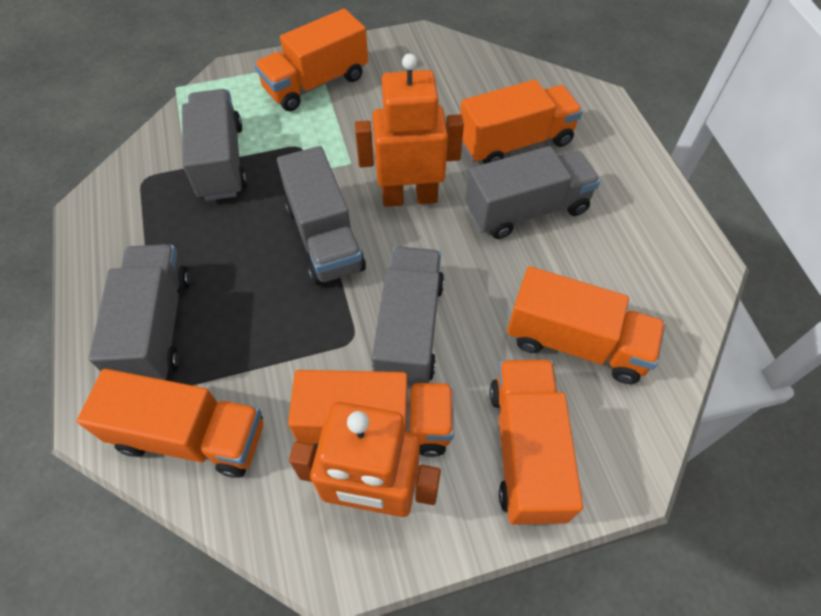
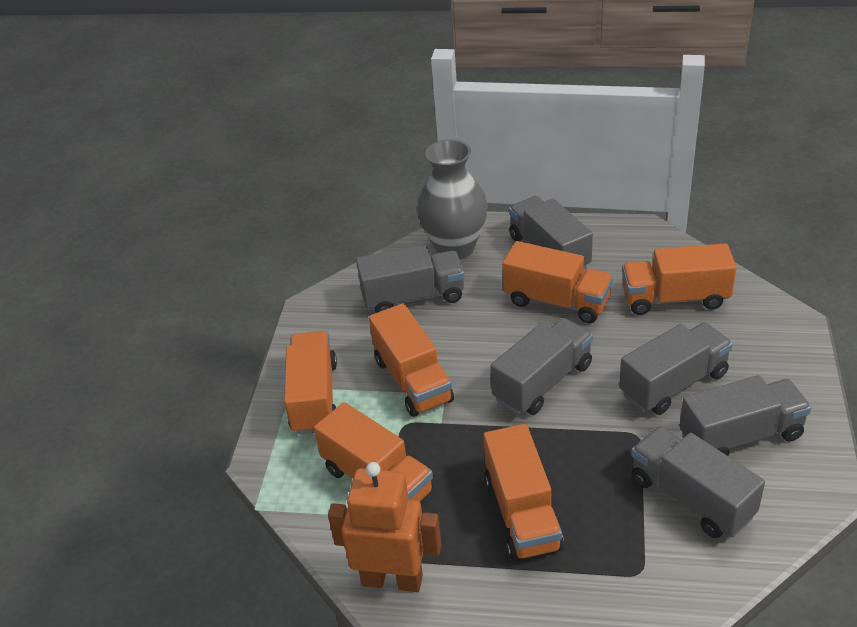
grey truck: 5 -> 6
grey vase: 0 -> 1
orange robot: 2 -> 1

